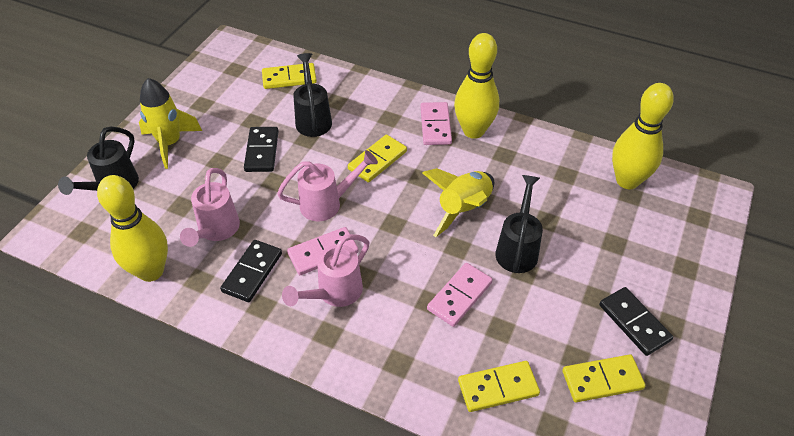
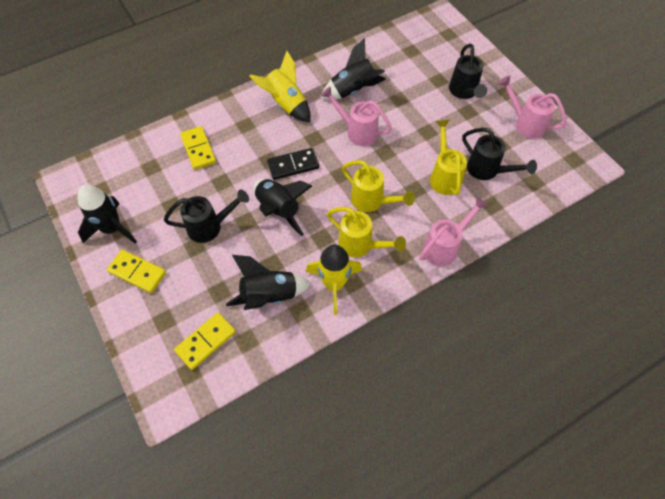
black domino: 3 -> 1
black rocket: 0 -> 4
pink domino: 3 -> 0
yellow bowling pin: 3 -> 0
yellow domino: 4 -> 3
yellow watering can: 0 -> 3

